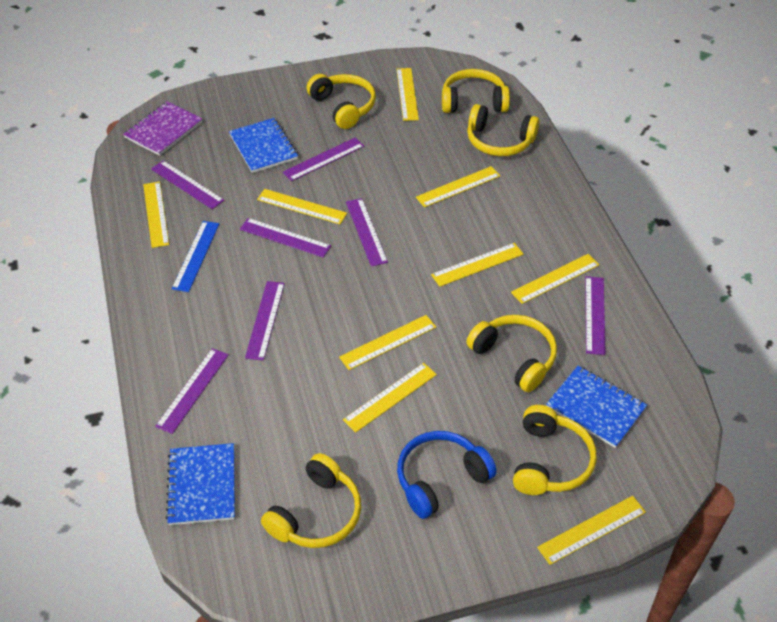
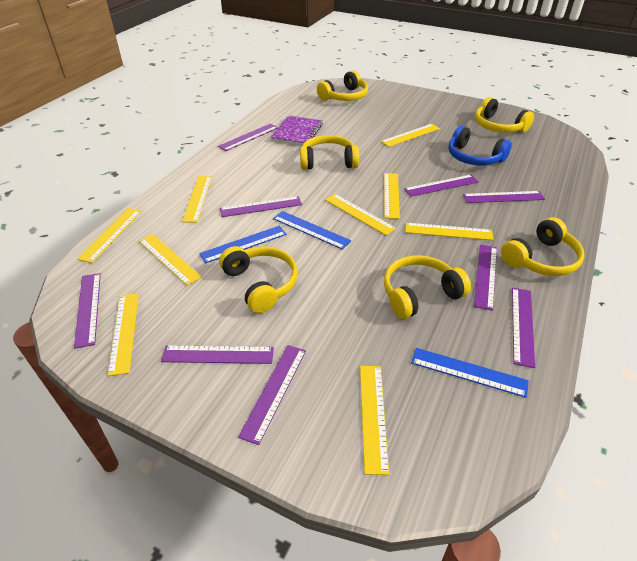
blue notebook: 3 -> 0
blue ruler: 1 -> 3
purple ruler: 7 -> 9

